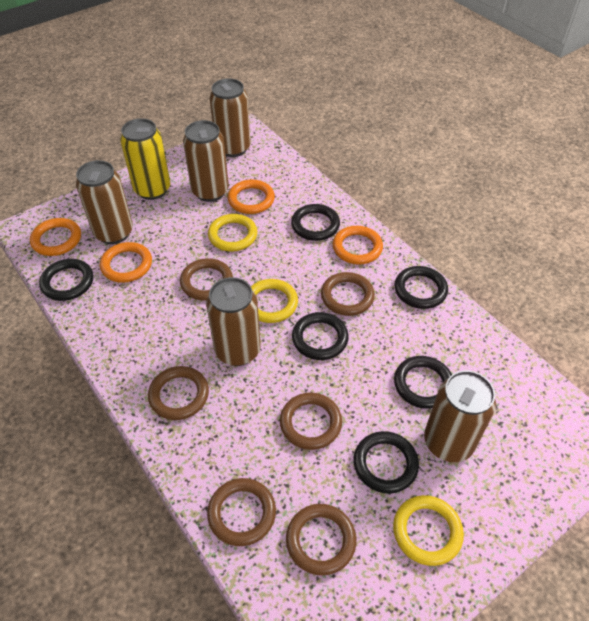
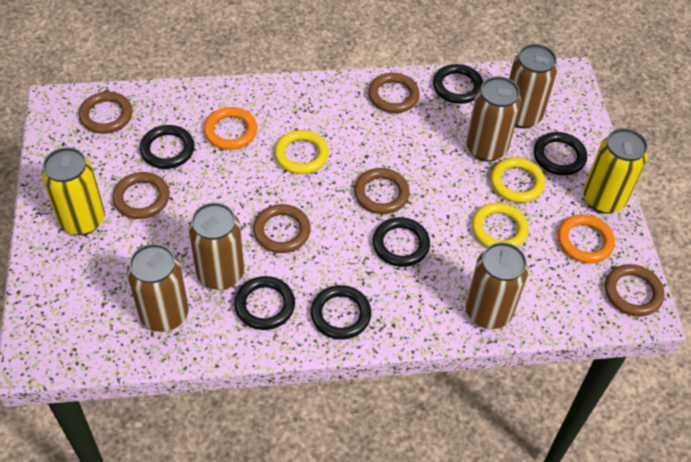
orange ring: 4 -> 2
yellow can: 1 -> 2

